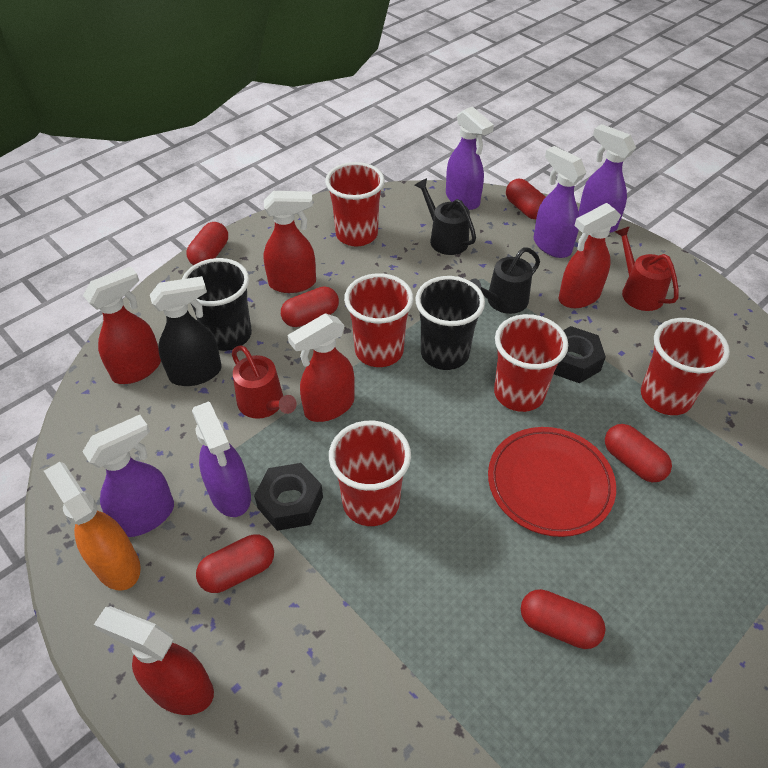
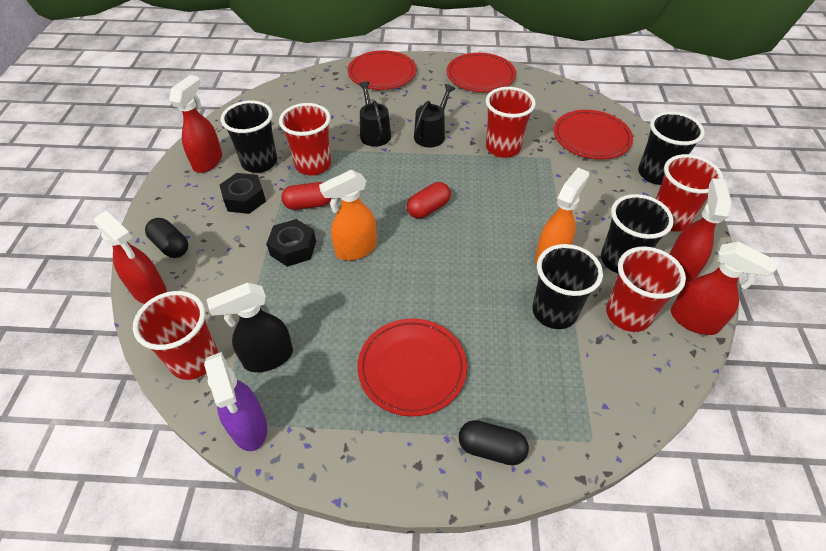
black capsule: 0 -> 2
black cup: 2 -> 4
orange spray bottle: 1 -> 2
purple spray bottle: 5 -> 1
red capsule: 6 -> 2
red plate: 1 -> 4
red spray bottle: 5 -> 4
red watering can: 2 -> 0

